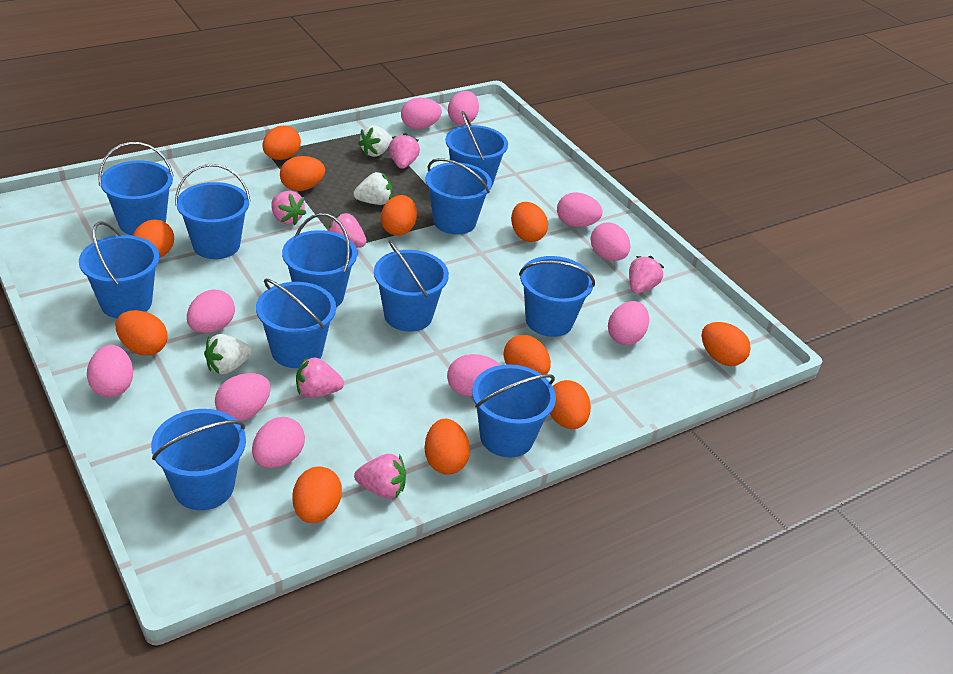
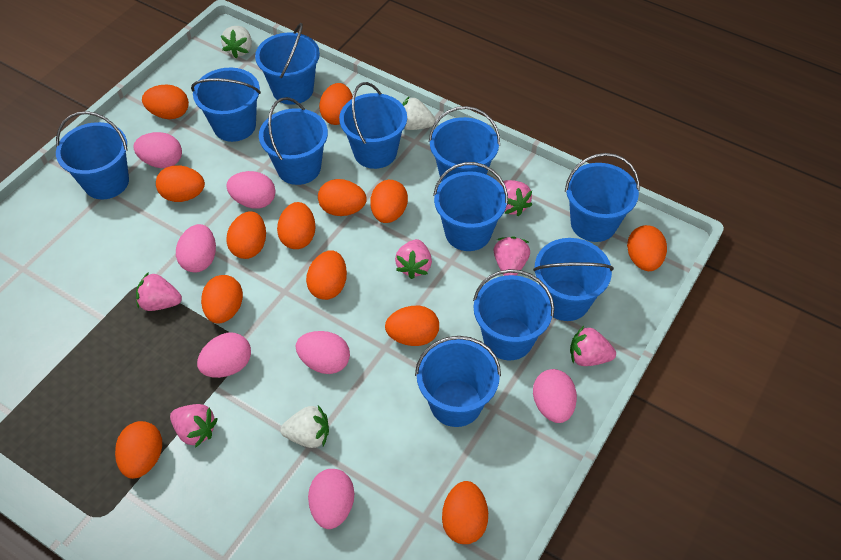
orange egg: 11 -> 13
pink egg: 10 -> 7

